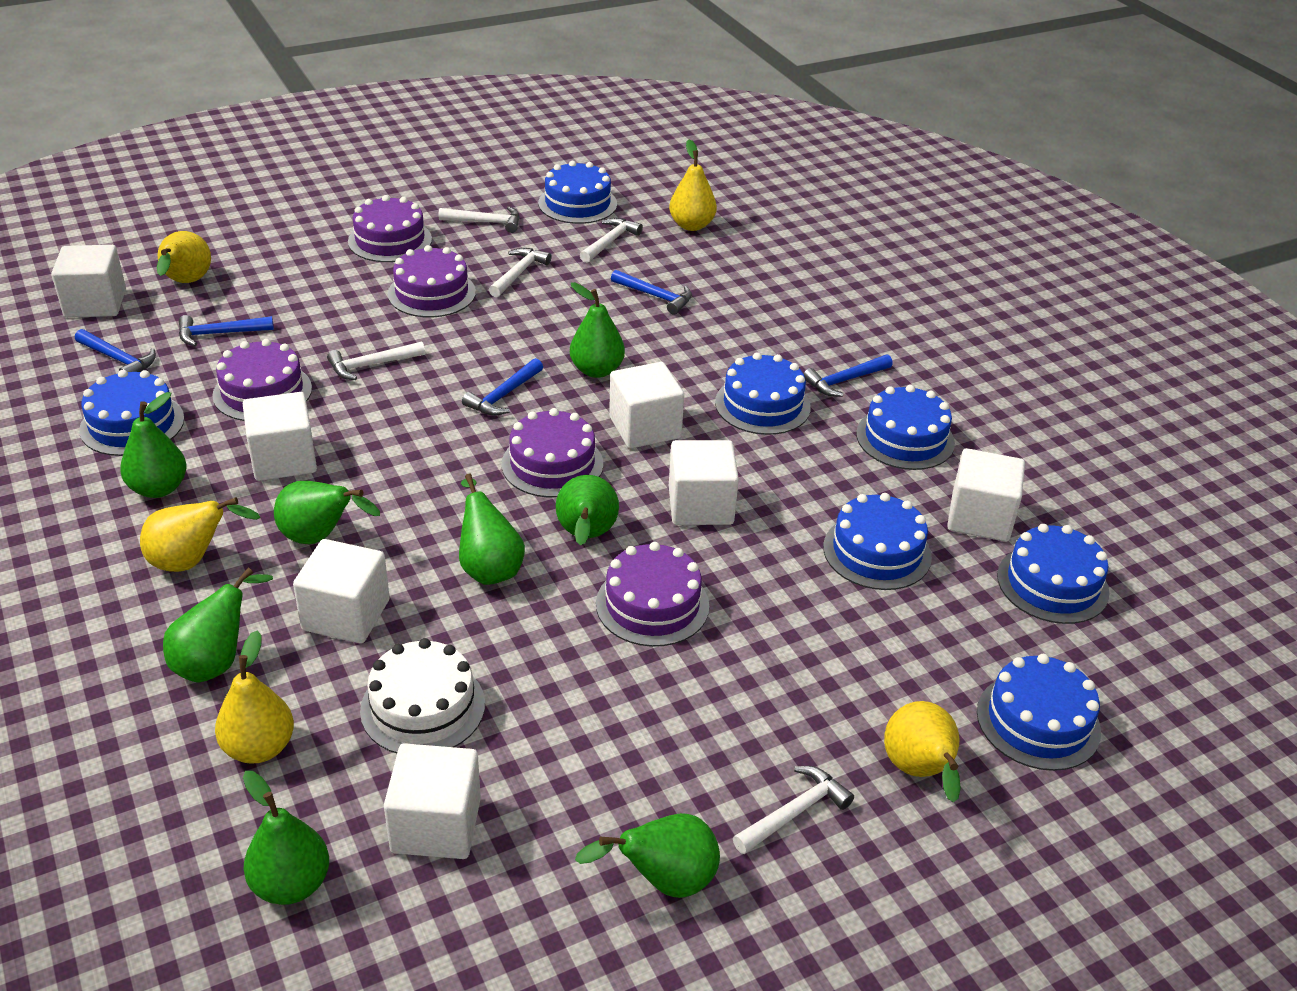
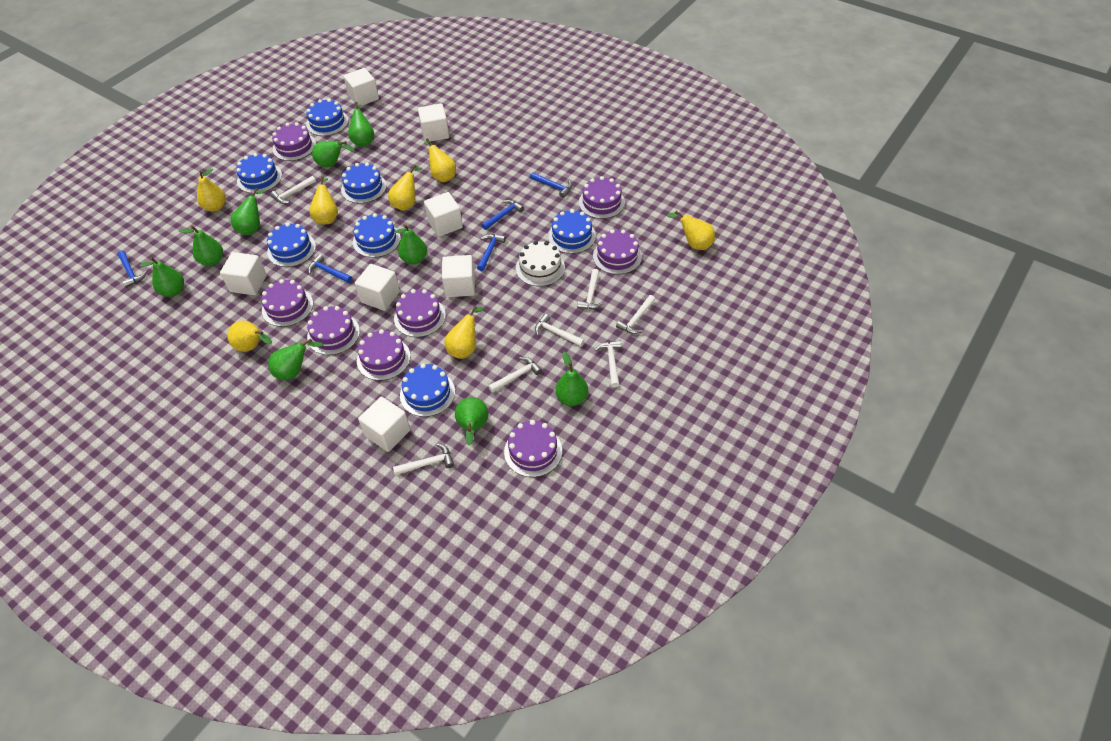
green pear: 8 -> 9
purple cake: 5 -> 8
white hammer: 5 -> 7
yellow pear: 5 -> 7

